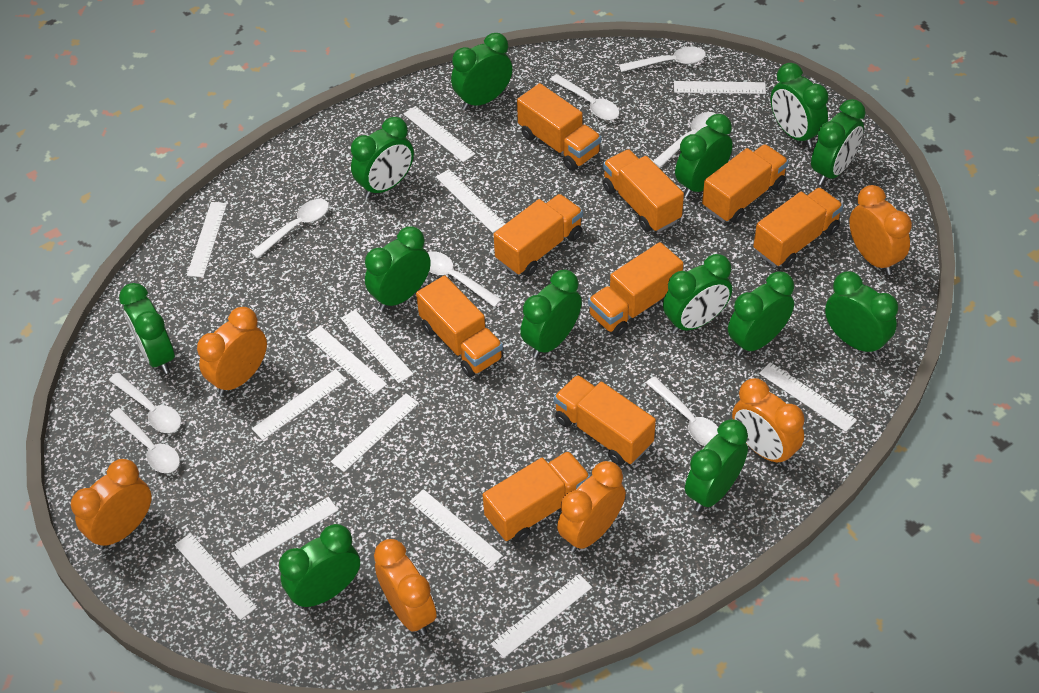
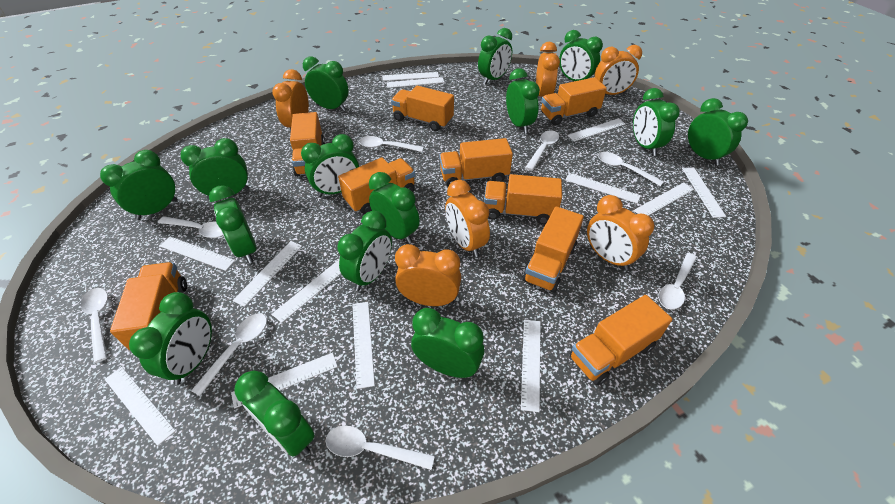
green clock: 13 -> 15

